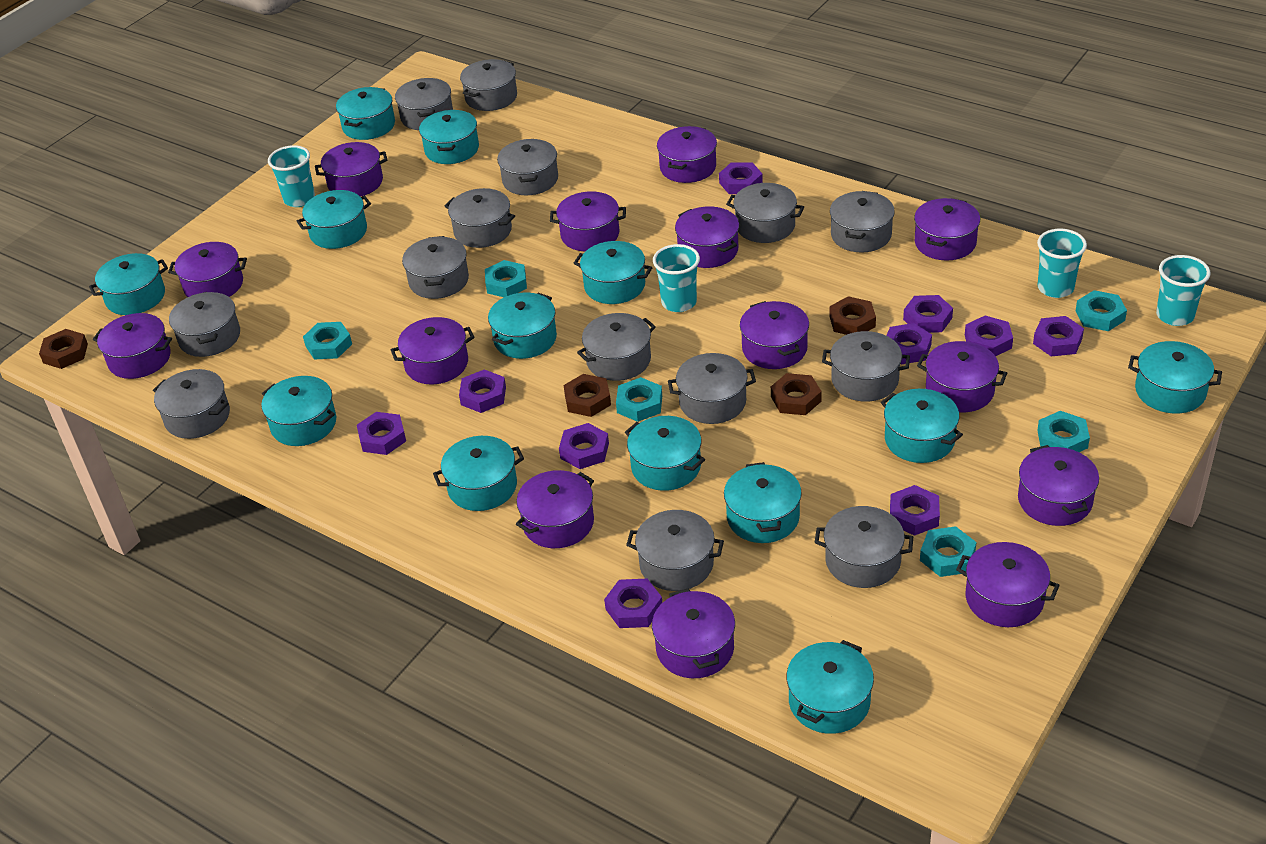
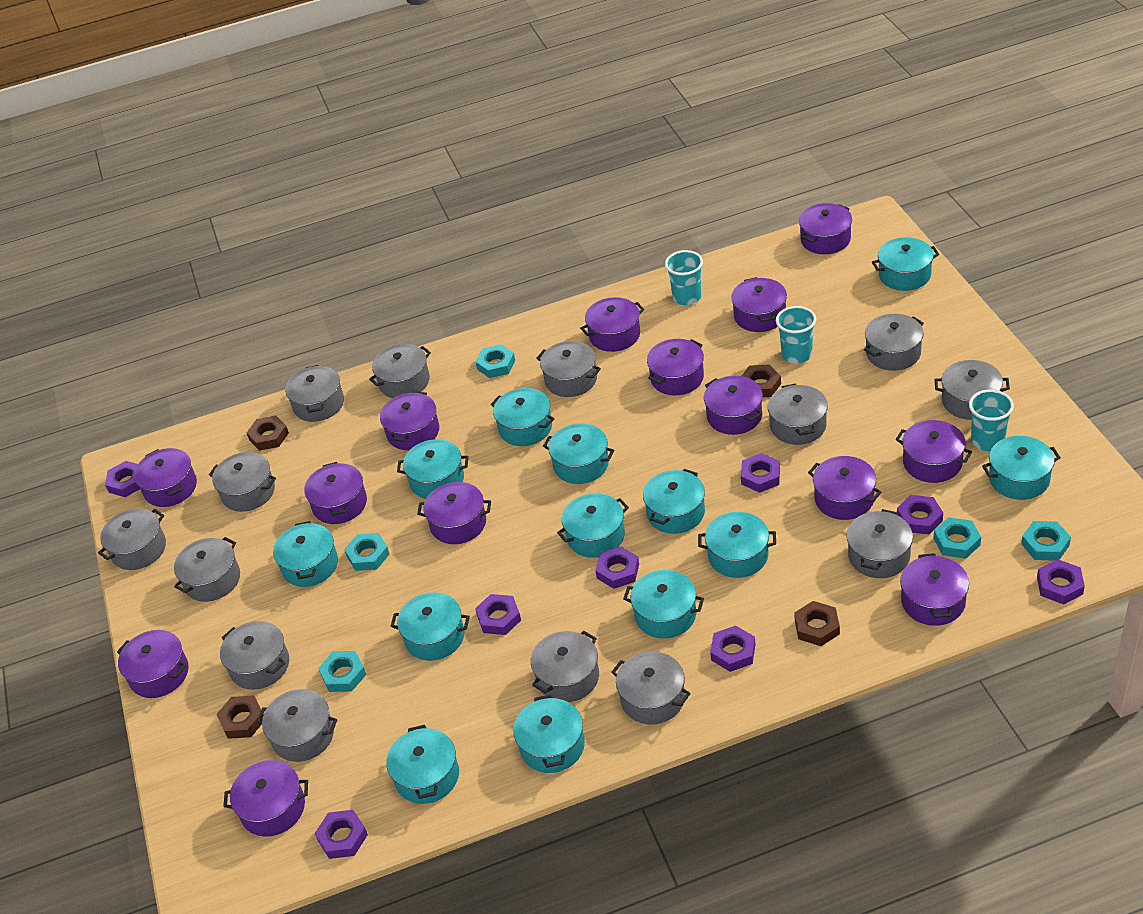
purple nut: 10 -> 8
turquoise cup: 4 -> 3
turquoise nut: 6 -> 5

